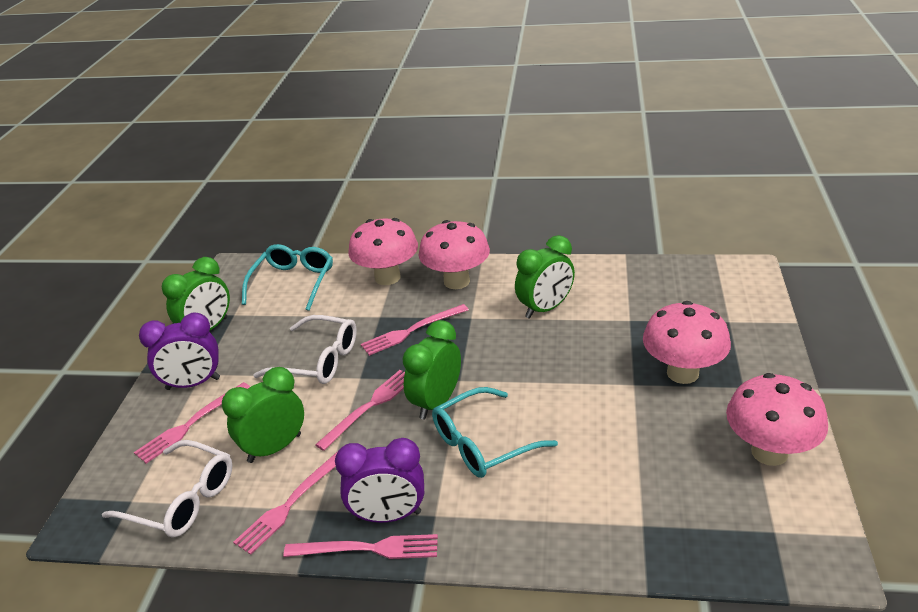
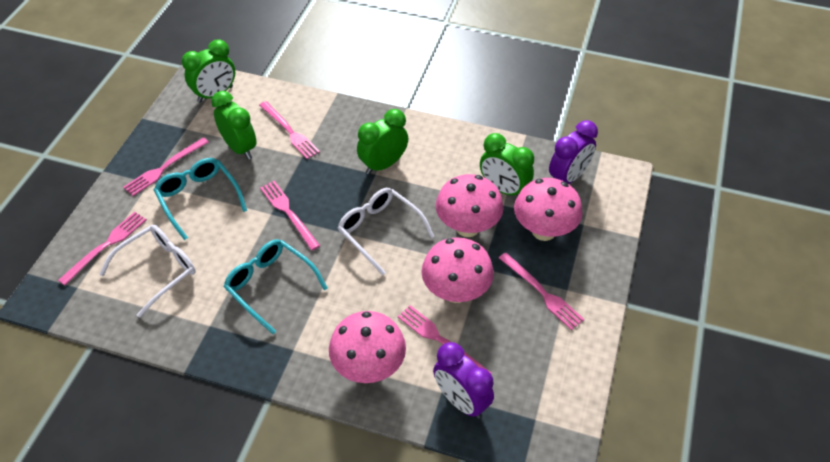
pink fork: 5 -> 6

